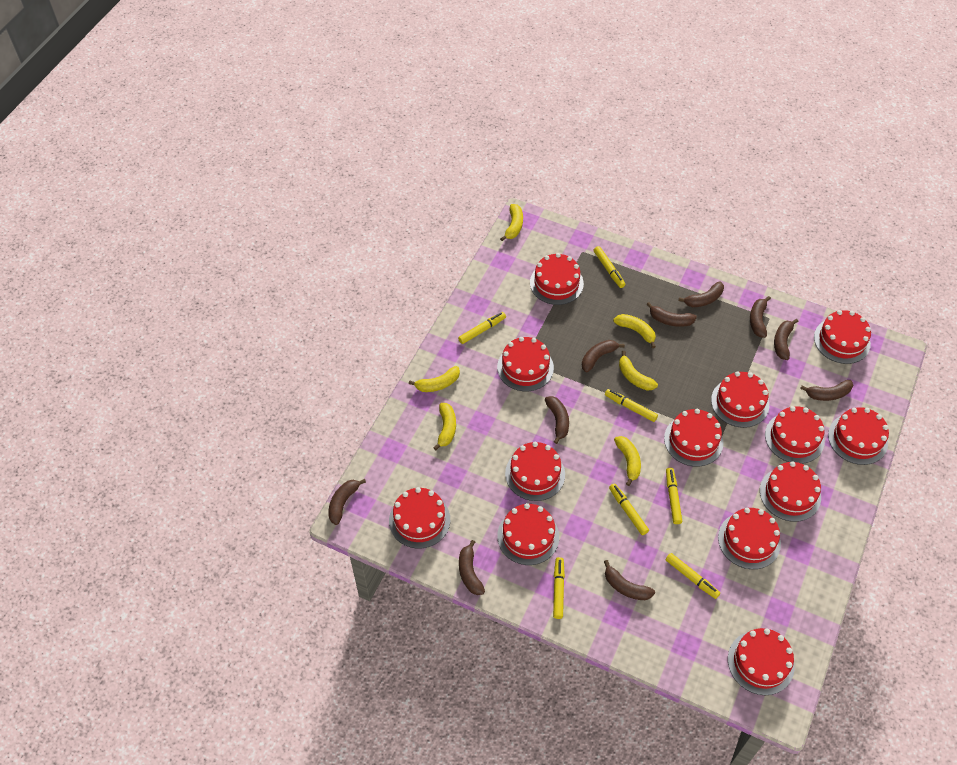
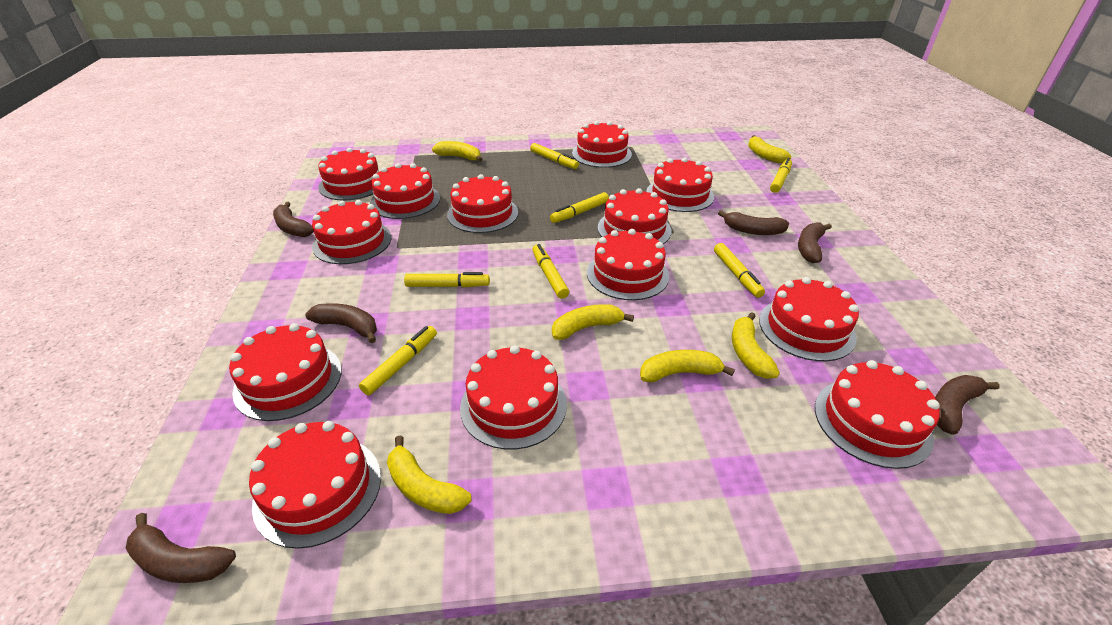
brown banana: 10 -> 6

